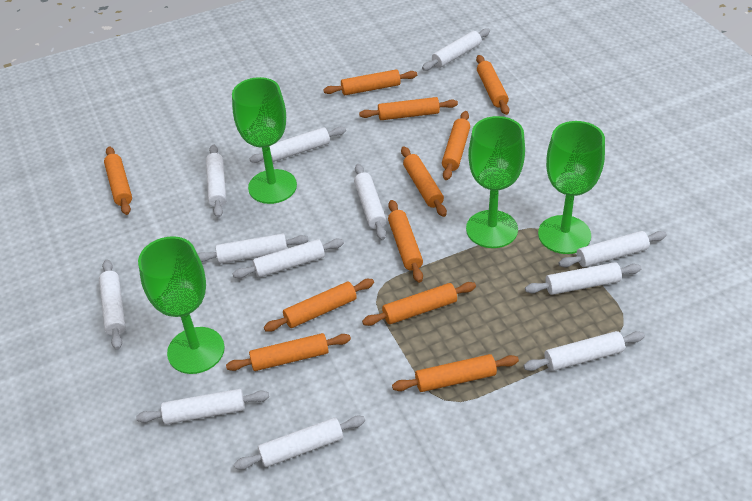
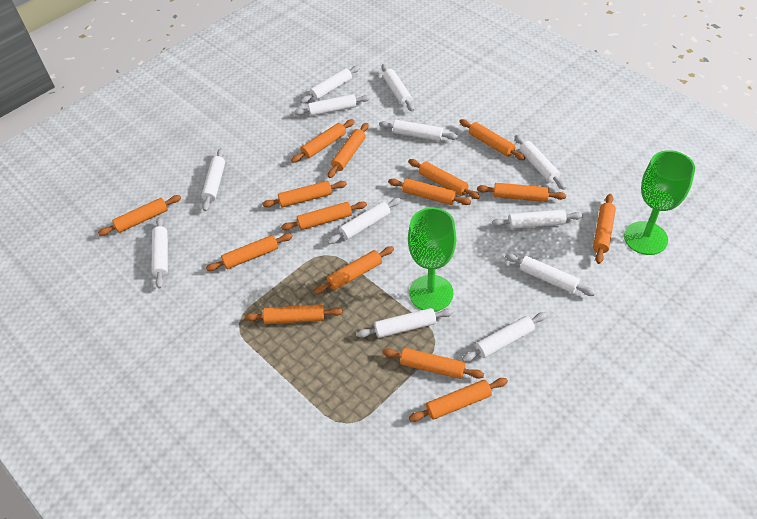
green goblet: 4 -> 2
orange rolling pin: 11 -> 15

